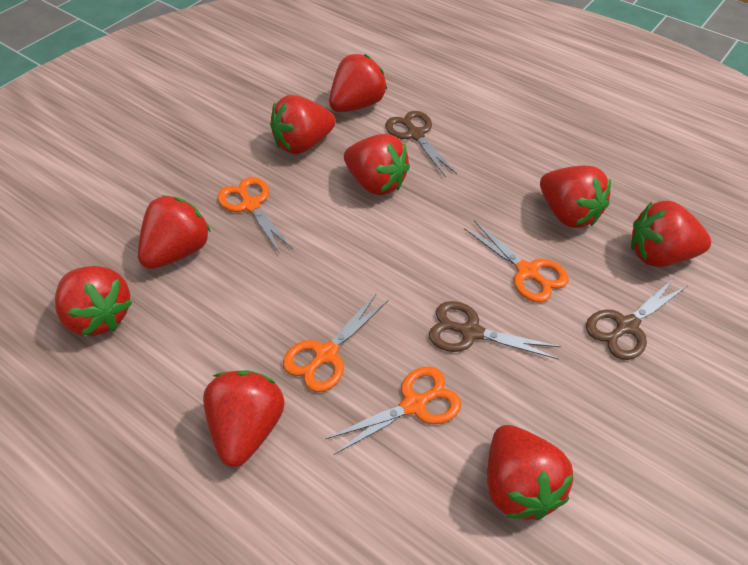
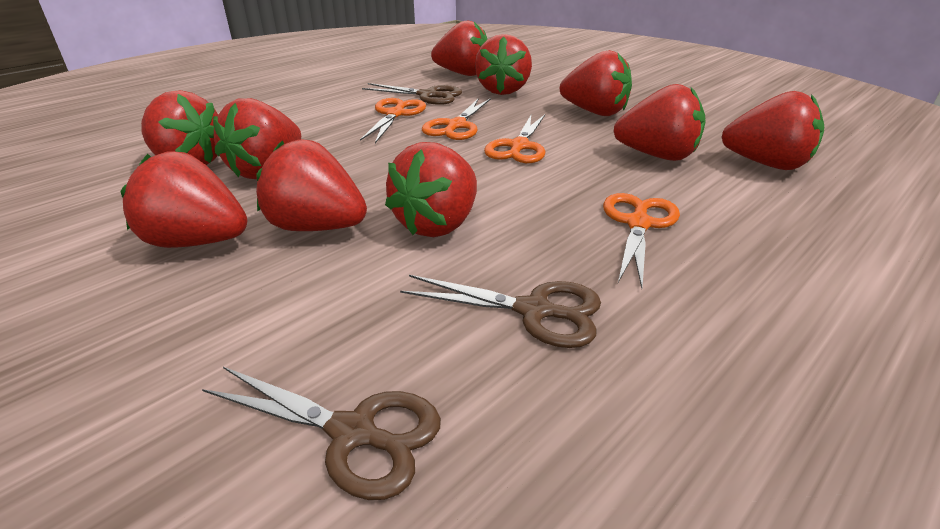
red strawberry: 9 -> 10

